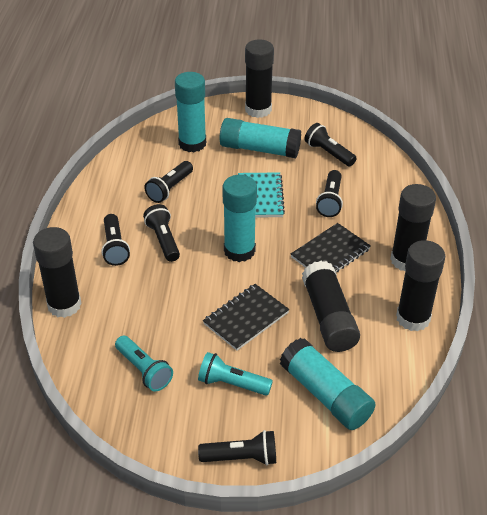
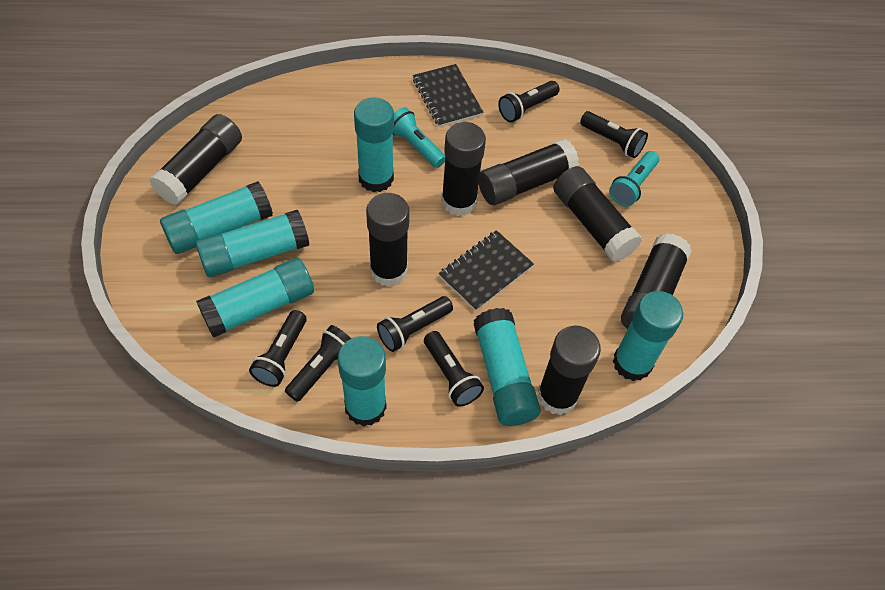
black glue stick: 5 -> 7
turquoise glue stick: 4 -> 7
turquoise notebook: 1 -> 0

